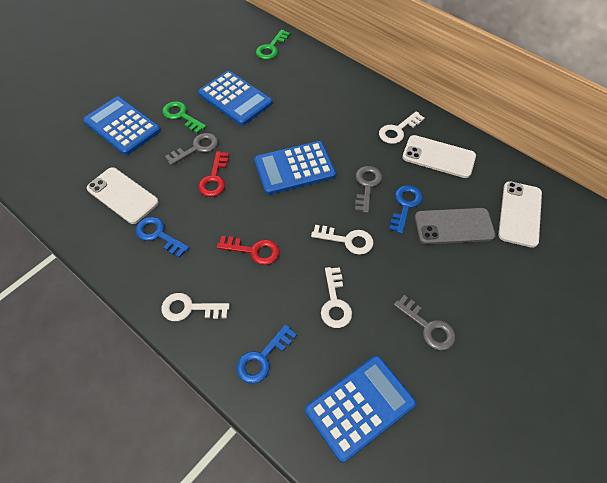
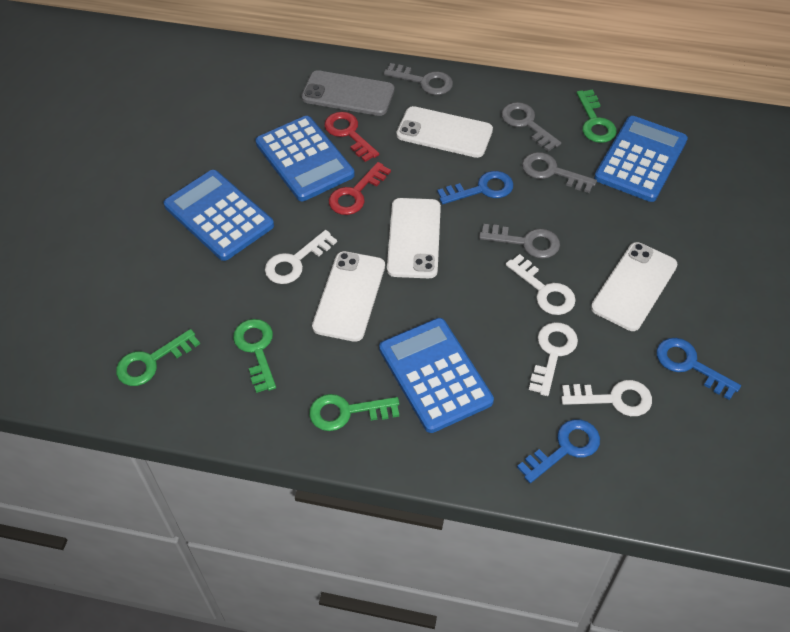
green key: 2 -> 4
grey key: 3 -> 4
white phone: 3 -> 4

